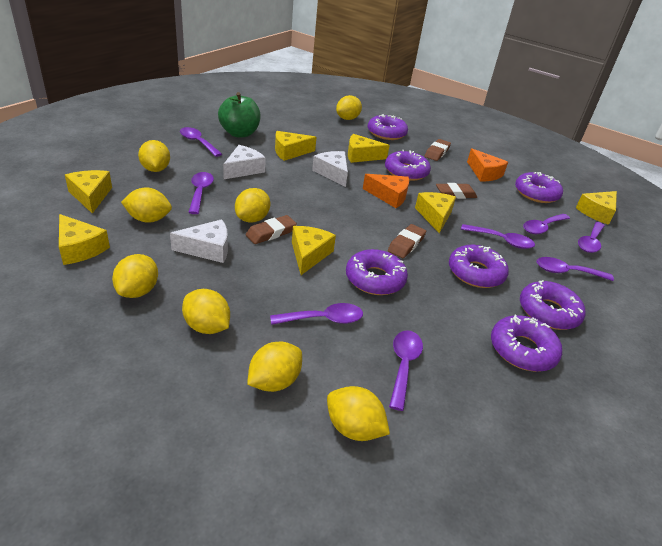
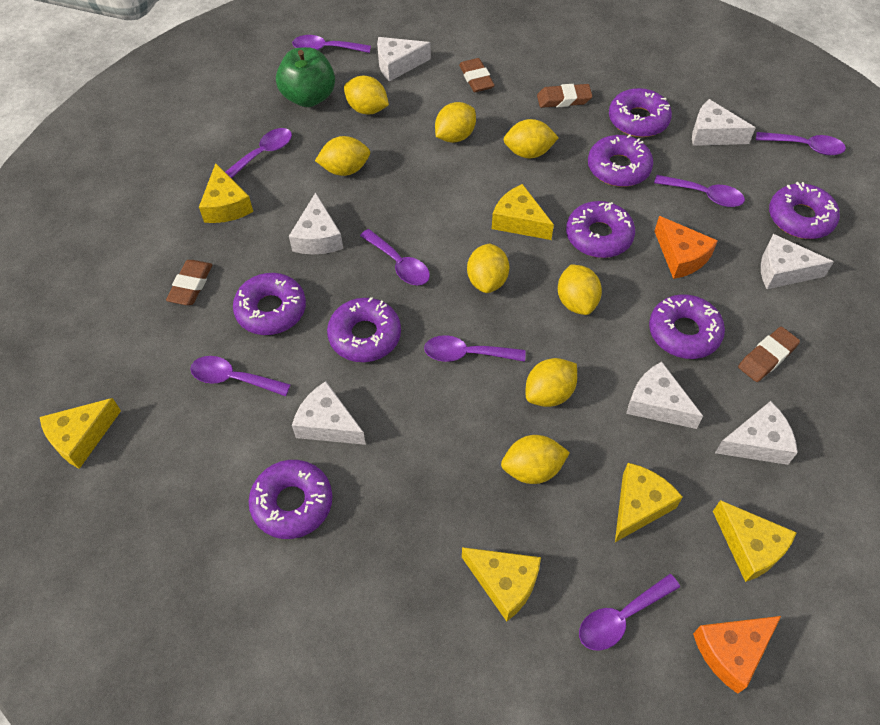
purple donut: 7 -> 8
white cheese: 3 -> 7
yellow cheese: 7 -> 6

